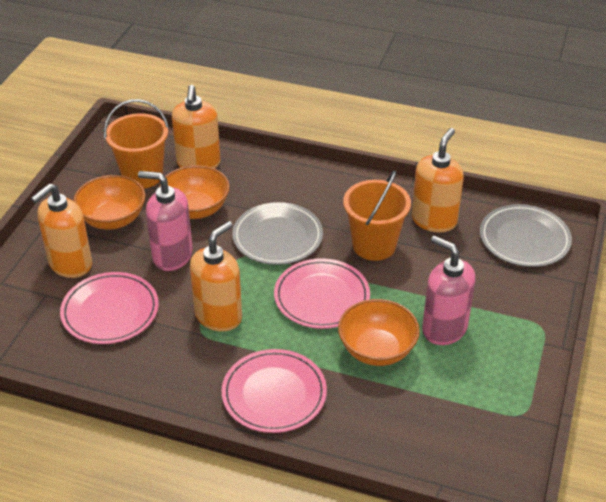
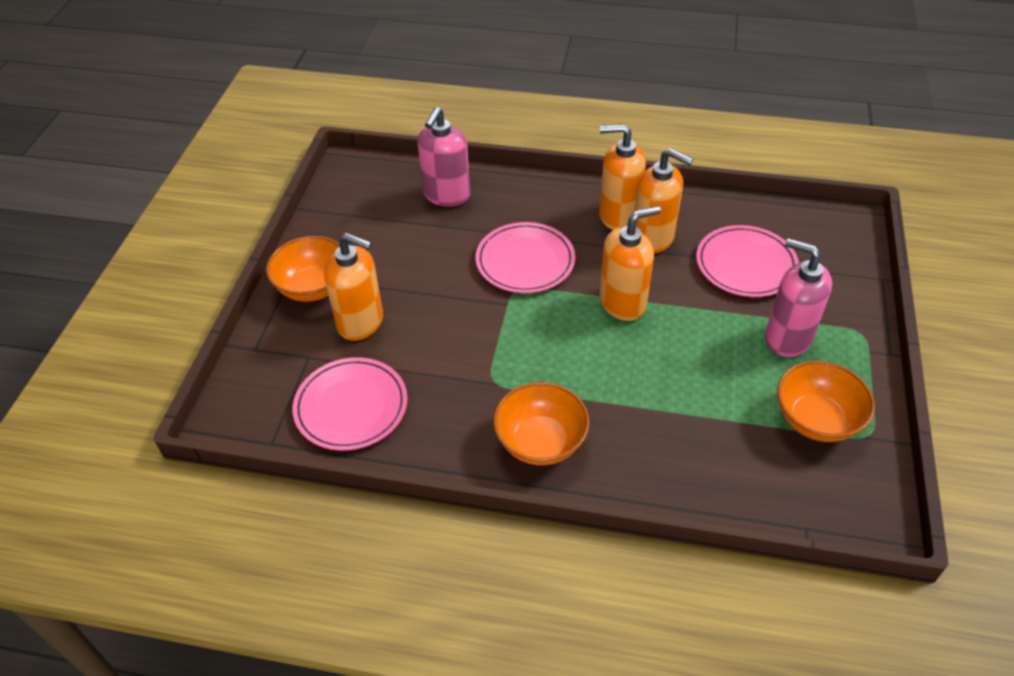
grey plate: 2 -> 0
orange bucket: 2 -> 0

